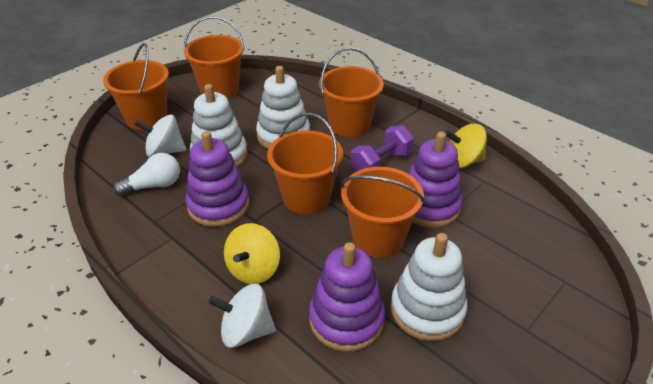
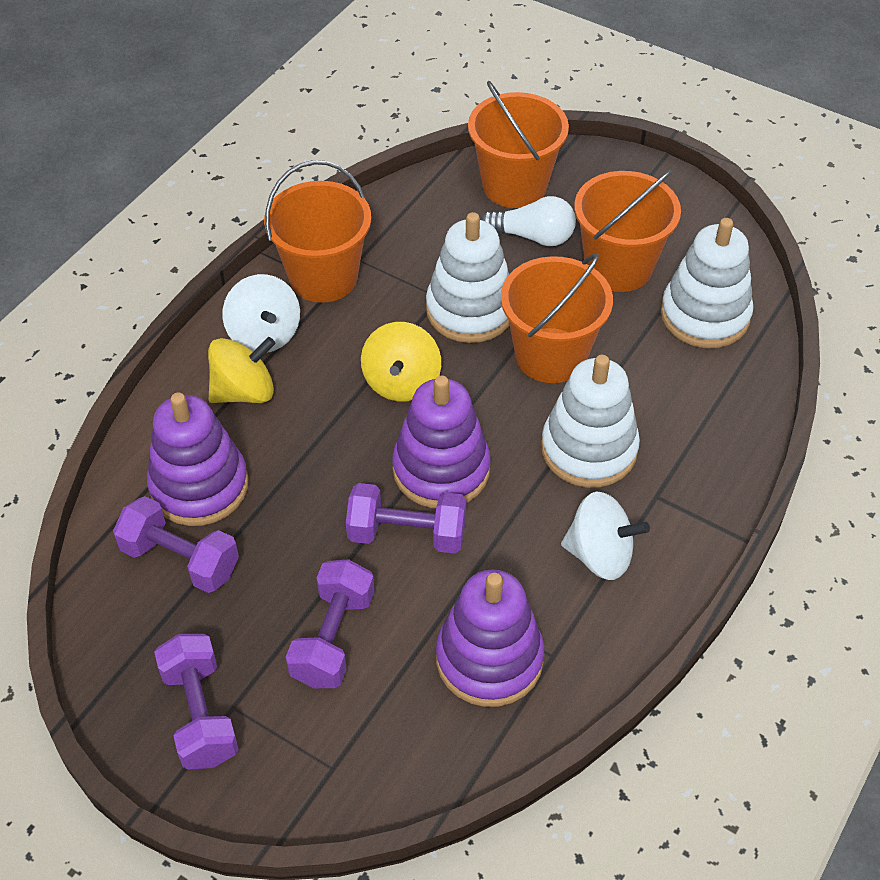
orange bucket: 5 -> 4
purple dumbbell: 1 -> 4

